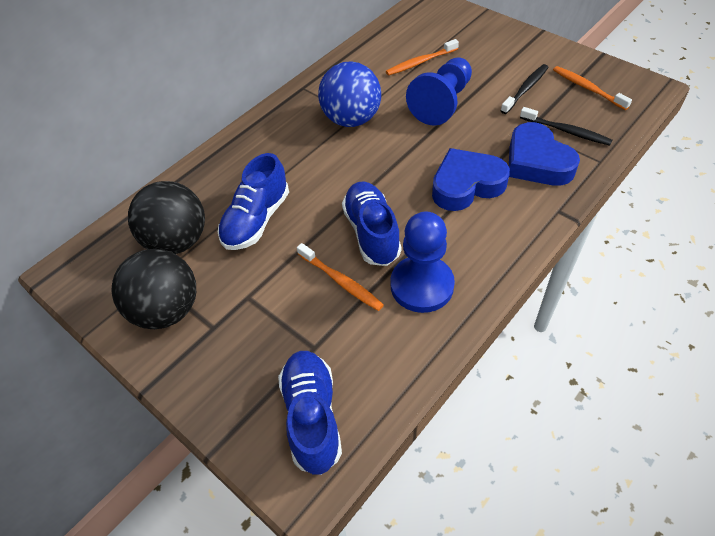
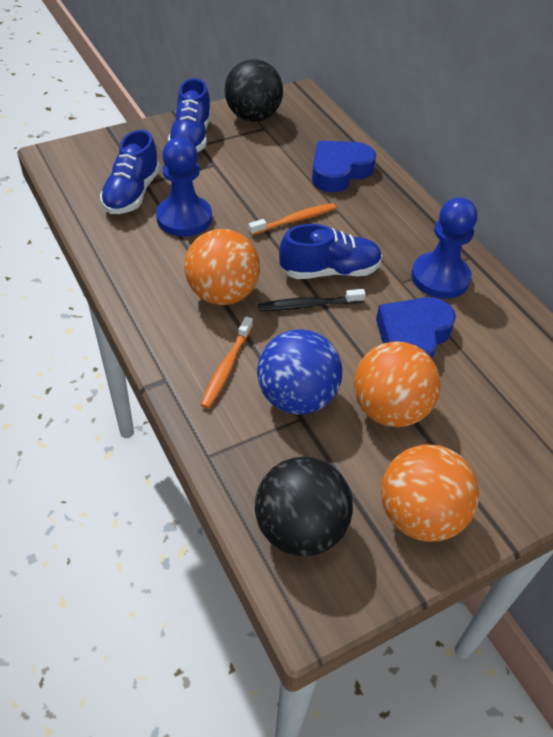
black toothbrush: 2 -> 1
orange ball: 0 -> 3
orange toothbrush: 3 -> 2

